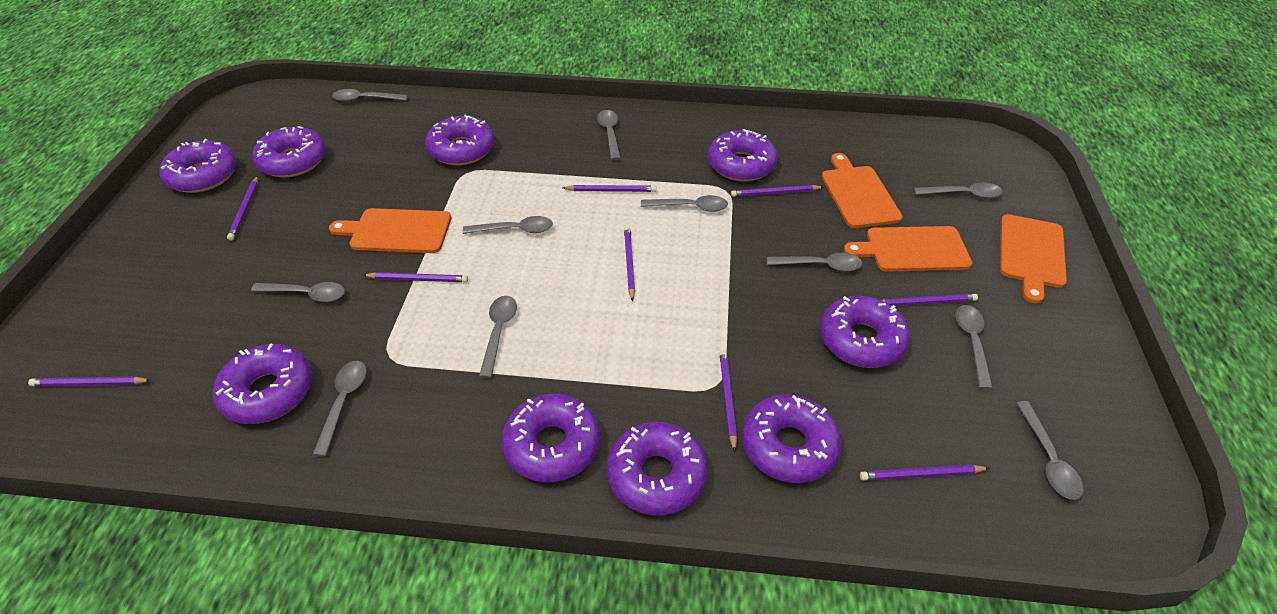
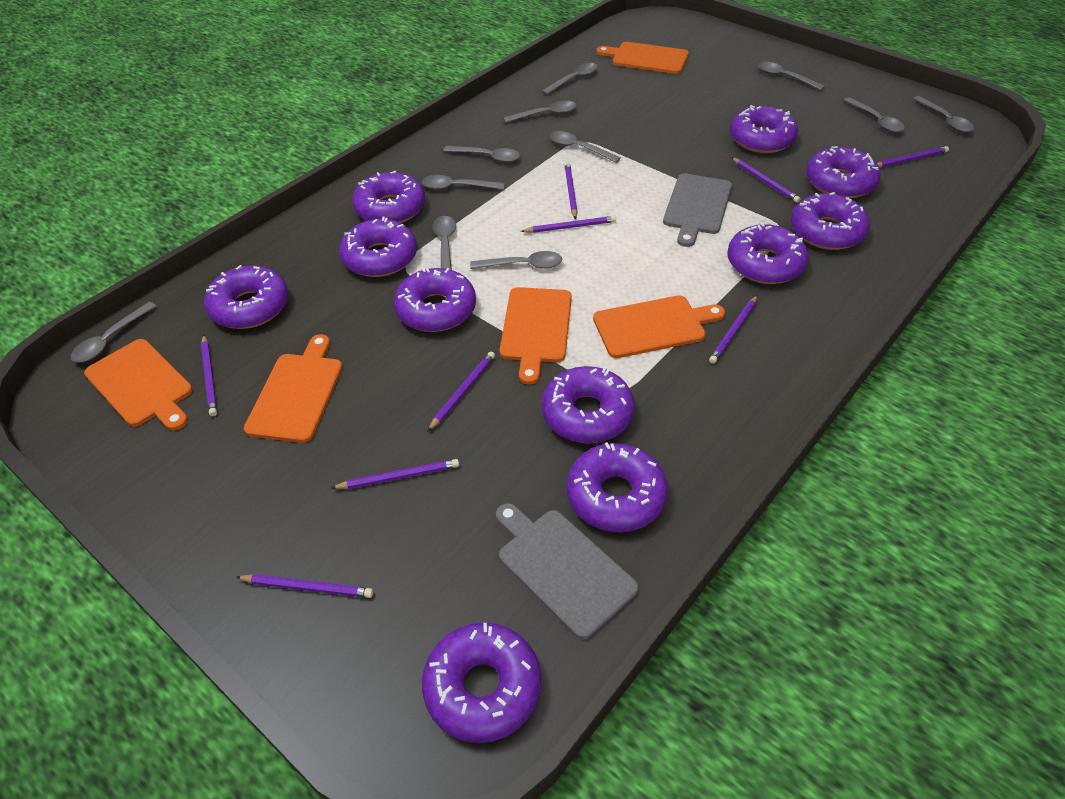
grey cutting board: 0 -> 2
orange cutting board: 4 -> 5
purple donut: 9 -> 11

